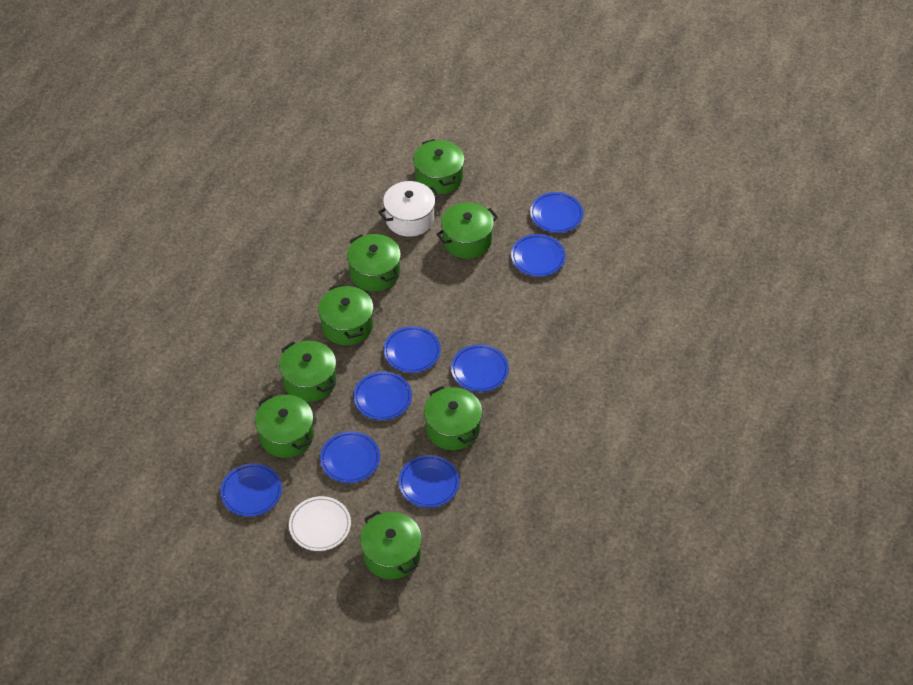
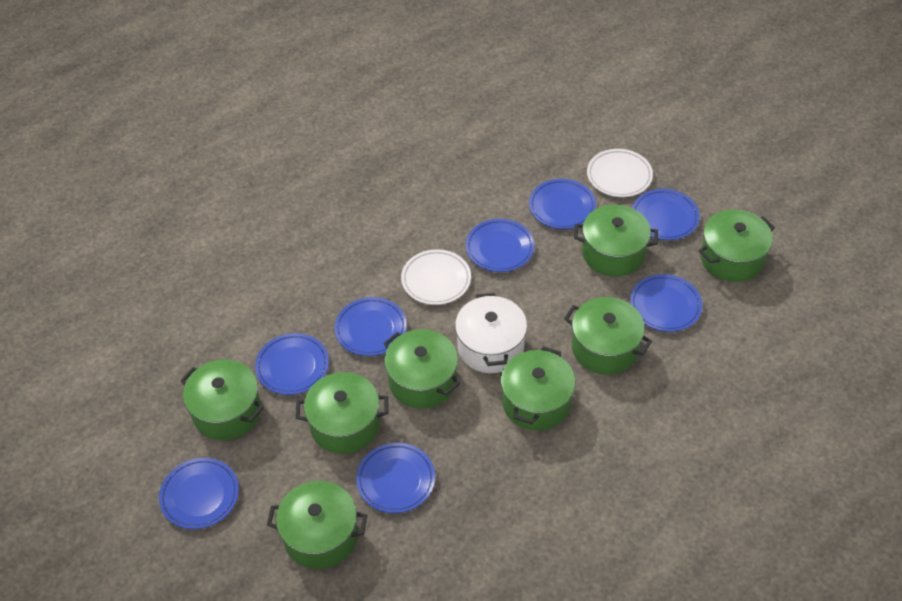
white plate: 1 -> 2

